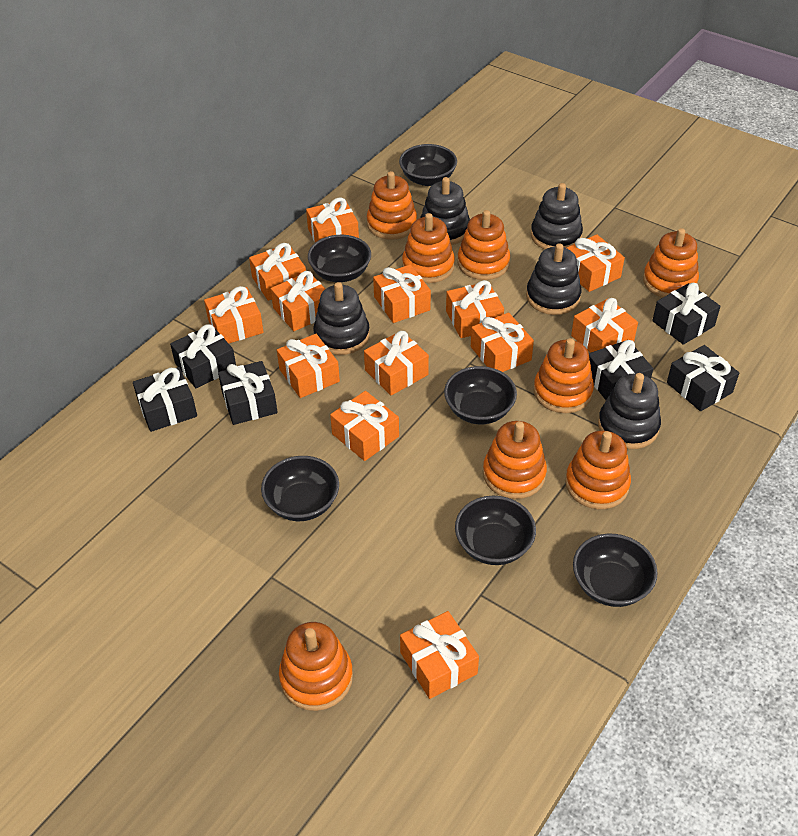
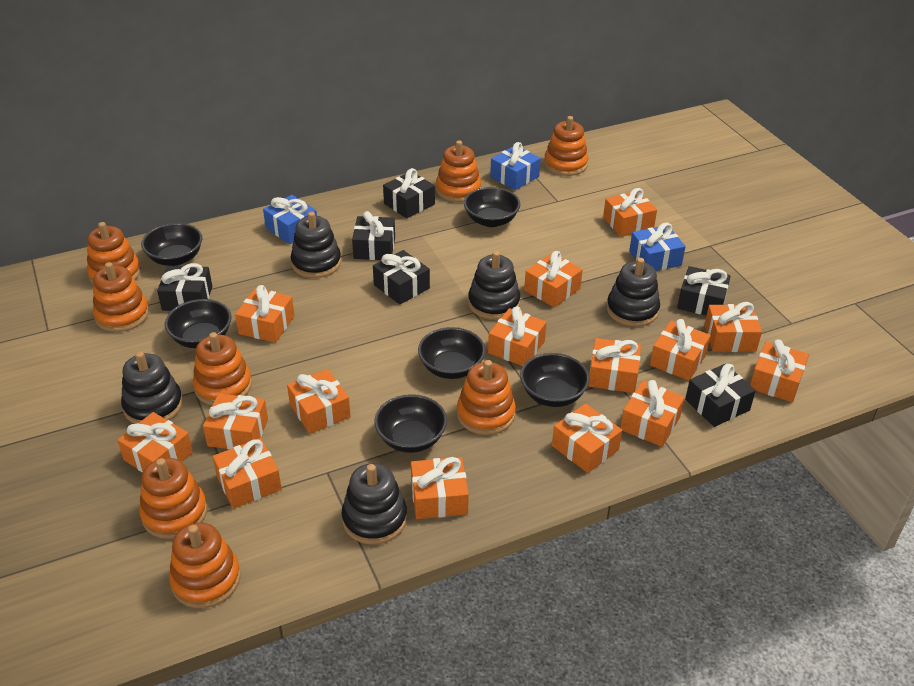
blue gift: 0 -> 3
orange gift: 13 -> 15

